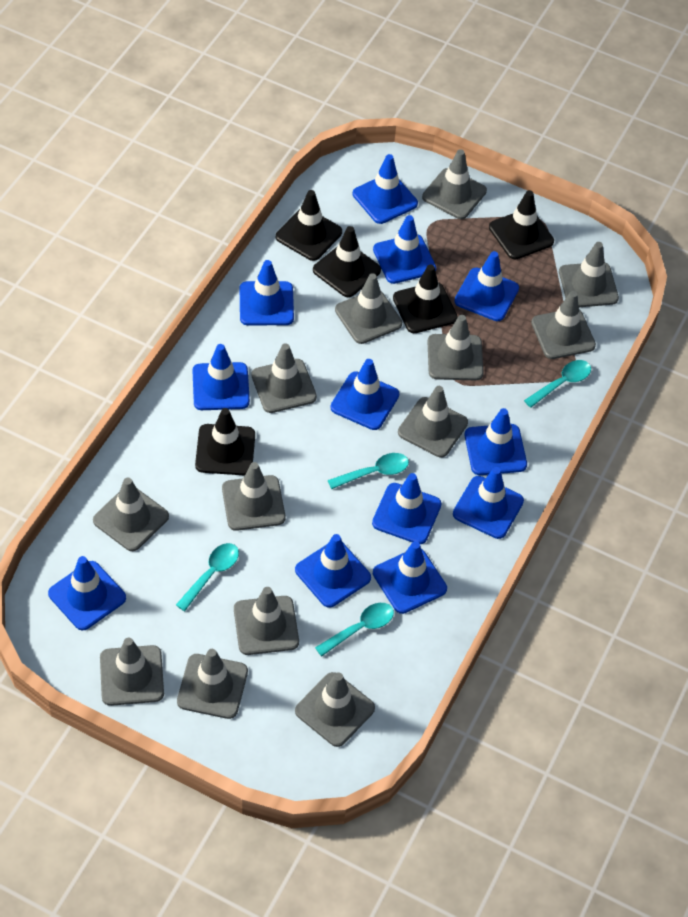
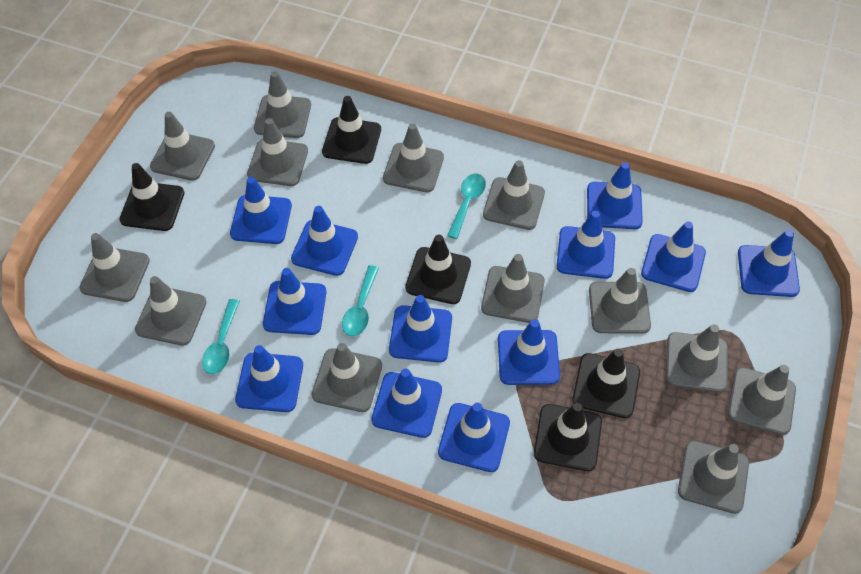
turquoise spoon: 4 -> 3

